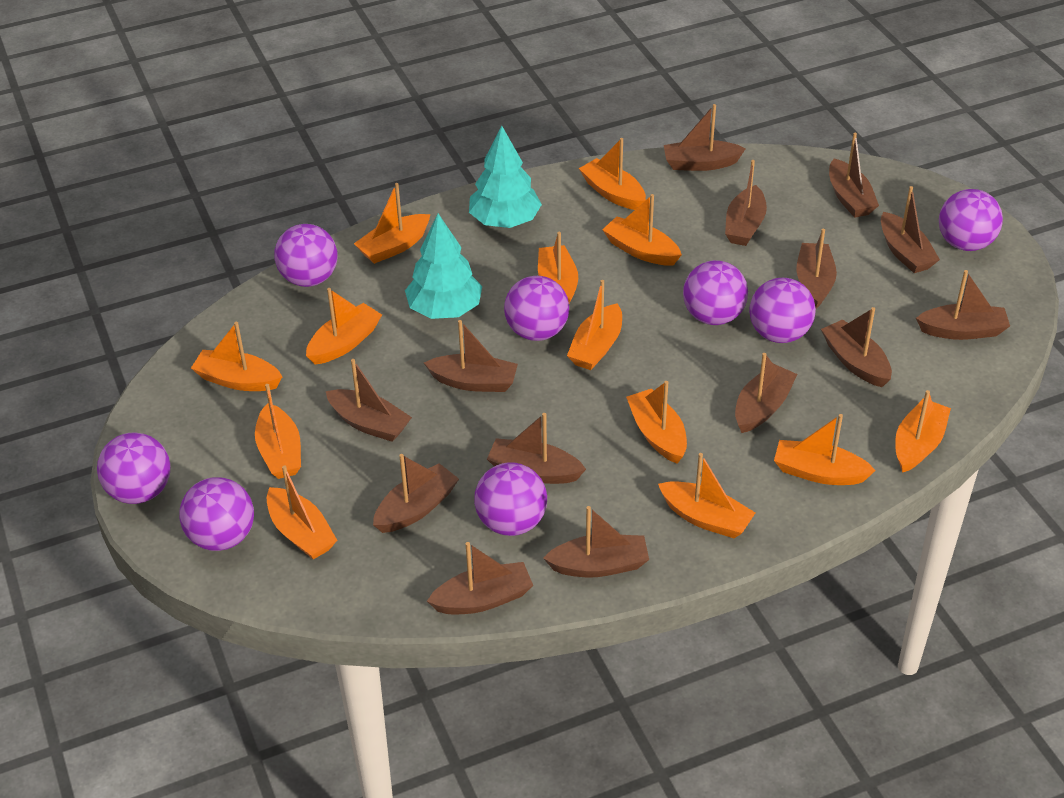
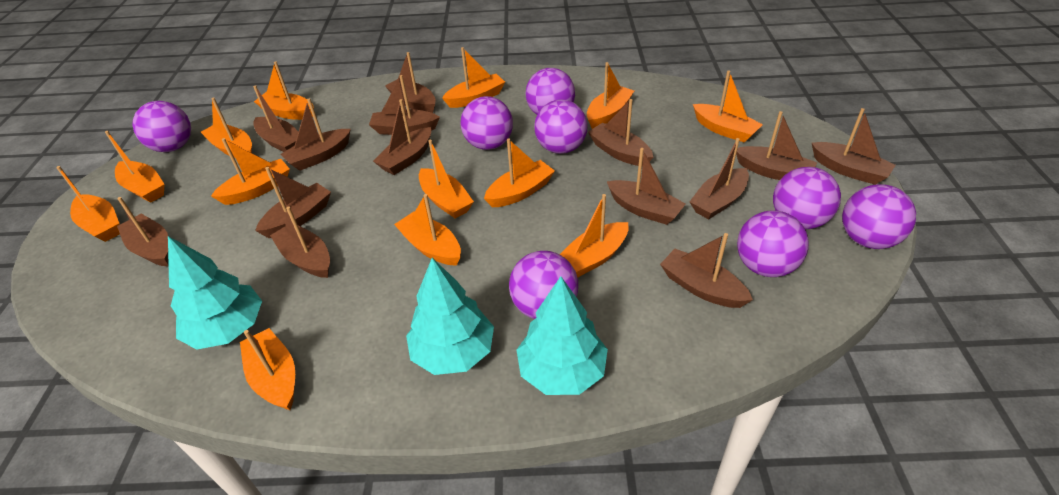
turquoise tree: 2 -> 3

